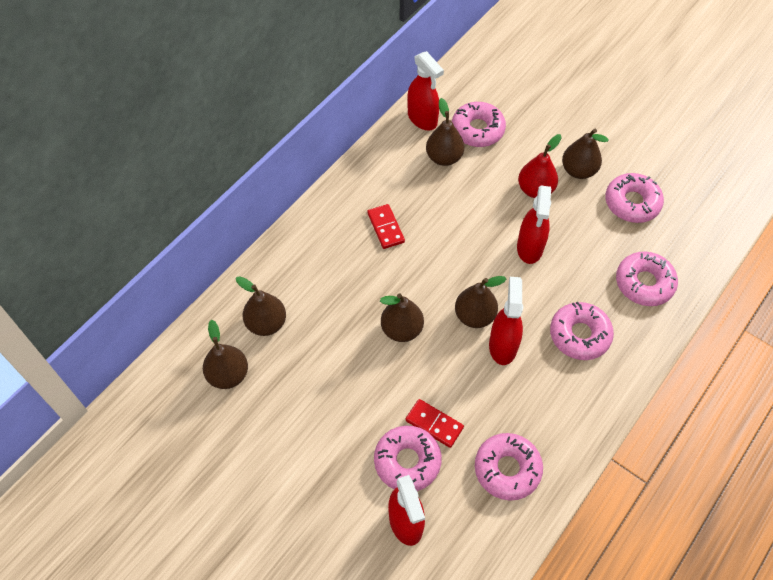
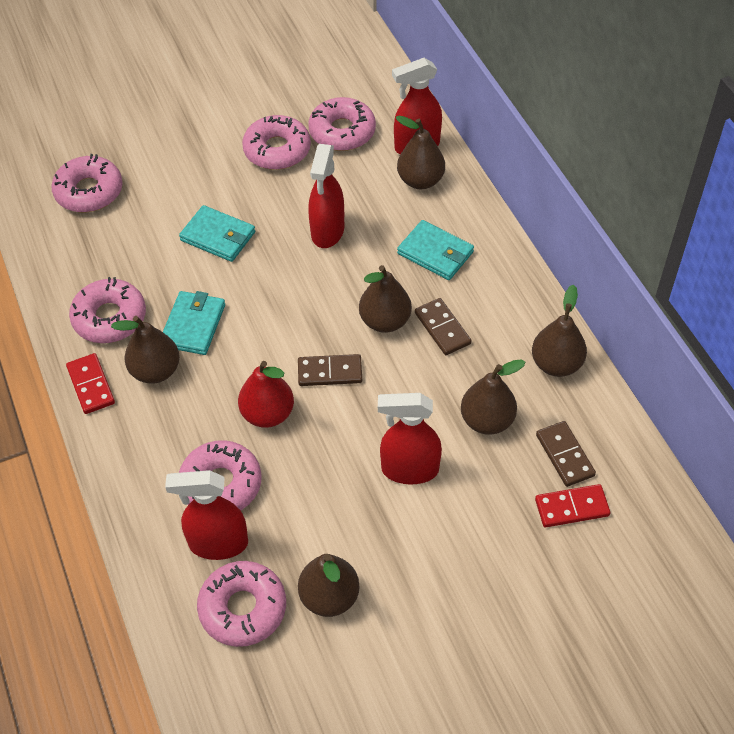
brown domino: 0 -> 3
turquoise wallet: 0 -> 3

